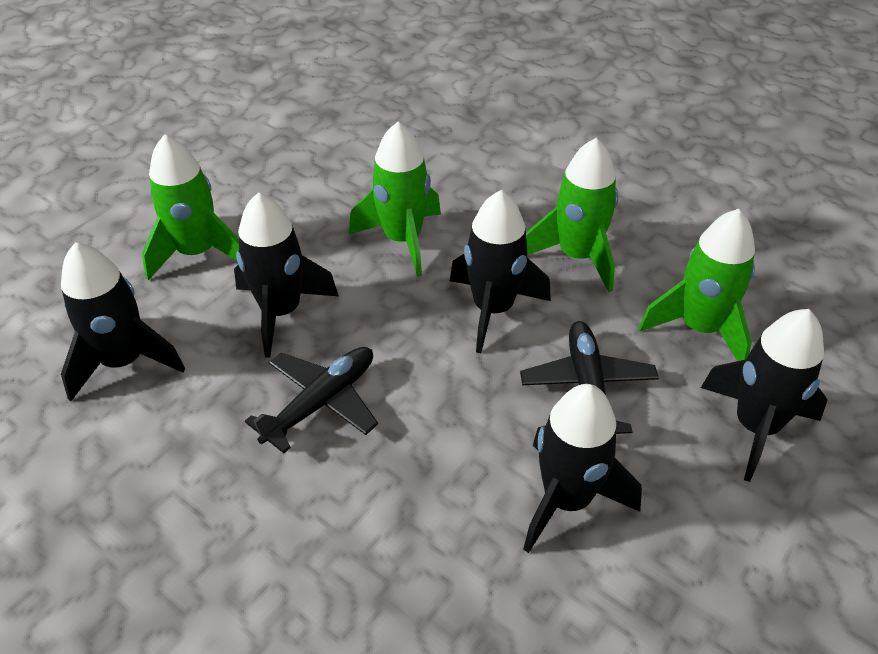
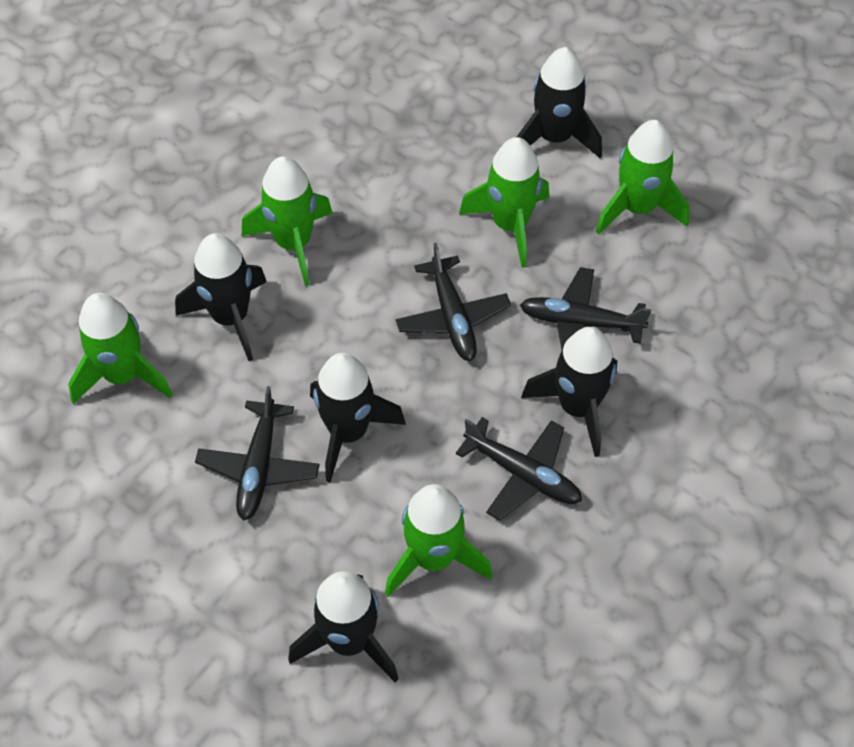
black plane: 2 -> 4
green rocket: 4 -> 5

